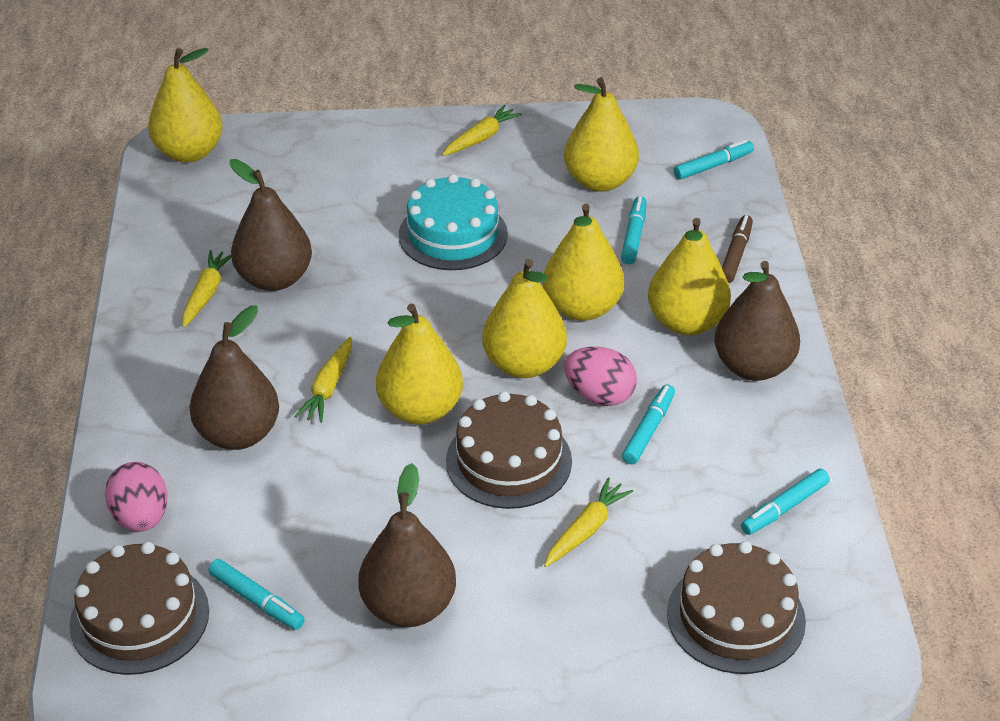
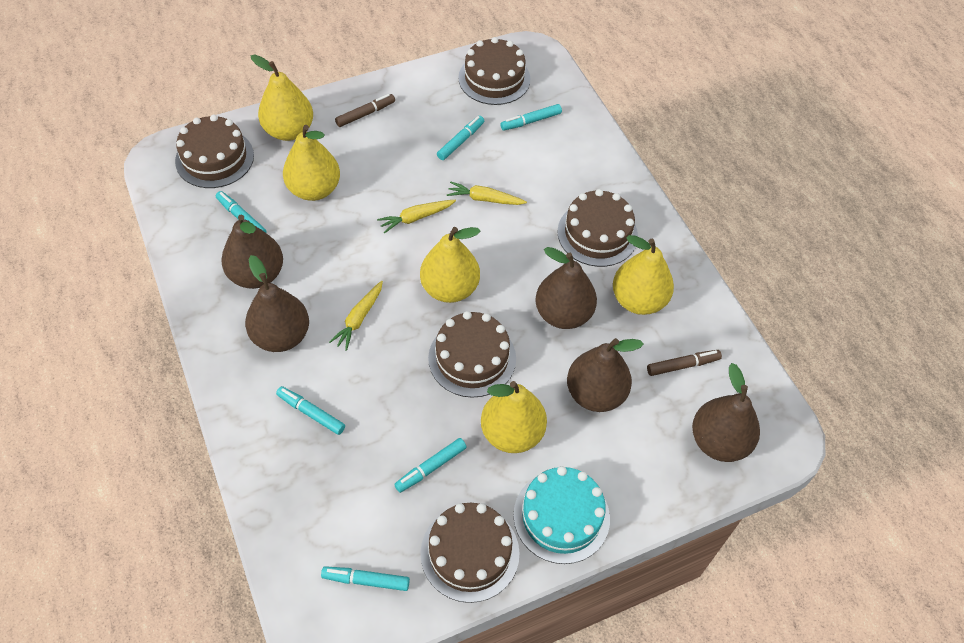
brown cake: 3 -> 5
brown marker: 1 -> 2
brown pear: 4 -> 5
pink egg: 2 -> 0
turquoise marker: 5 -> 6
yellow carrot: 4 -> 3
yellow pear: 6 -> 5

